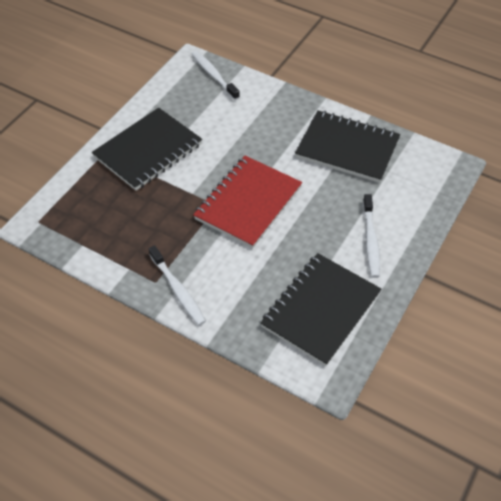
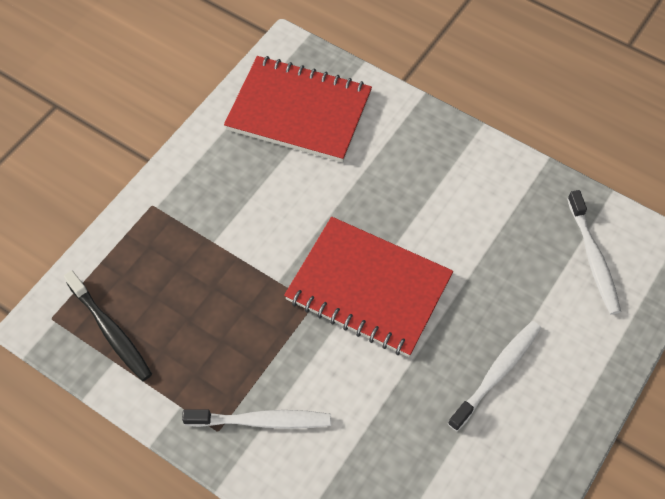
black notebook: 3 -> 0
black toothbrush: 0 -> 1
red notebook: 1 -> 2

